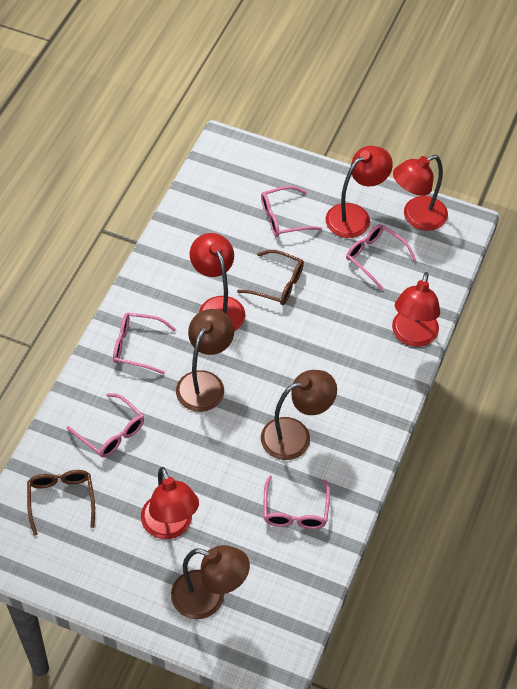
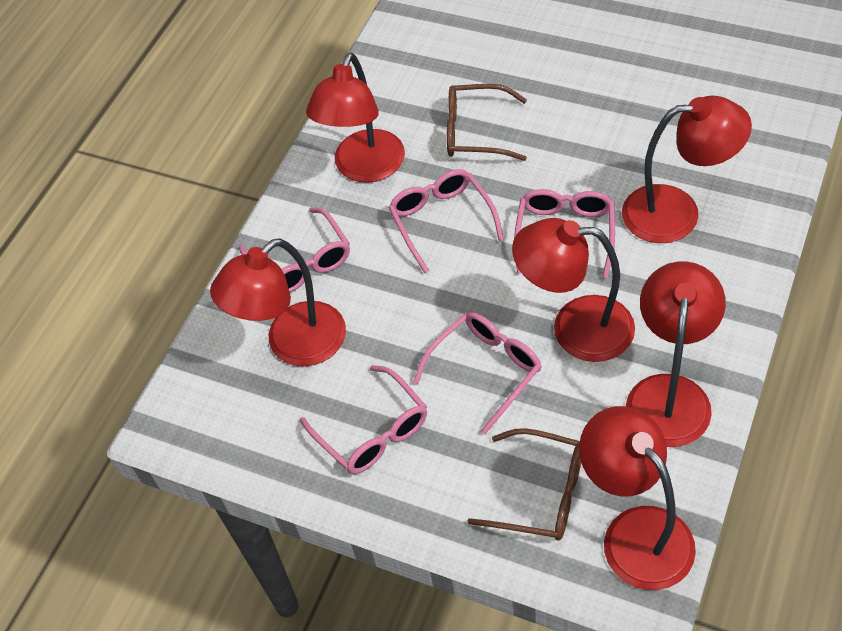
brown lamp: 3 -> 0
red lamp: 5 -> 6

